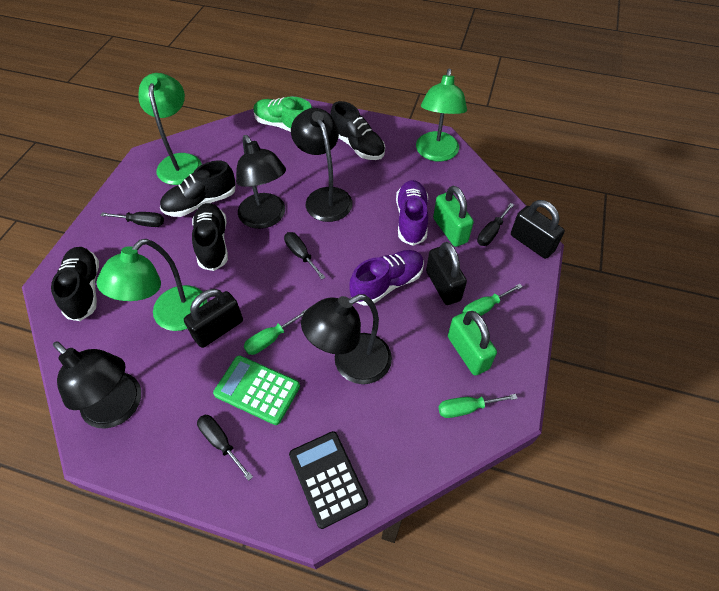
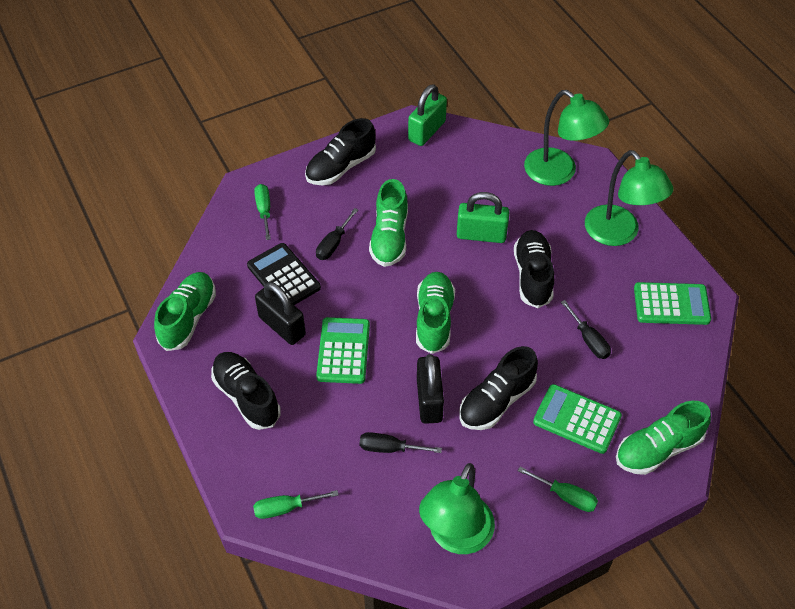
black lamp: 4 -> 0
black padlock: 3 -> 2
black screwdriver: 4 -> 3
green calculator: 1 -> 3
green shoe: 1 -> 4
purple shoe: 2 -> 0

